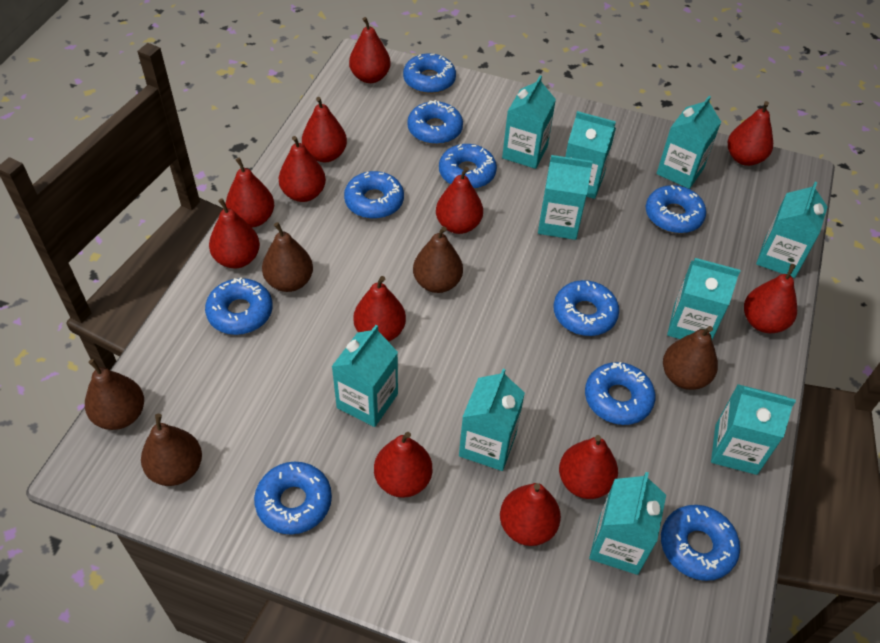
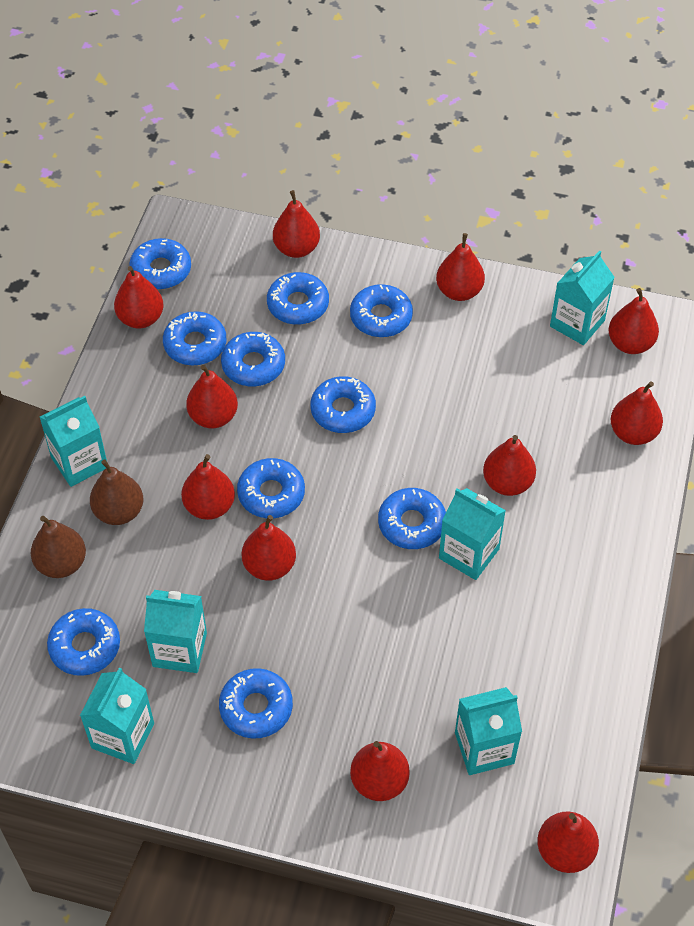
brown pear: 5 -> 2
red pear: 12 -> 11
turquoise carton: 10 -> 6

